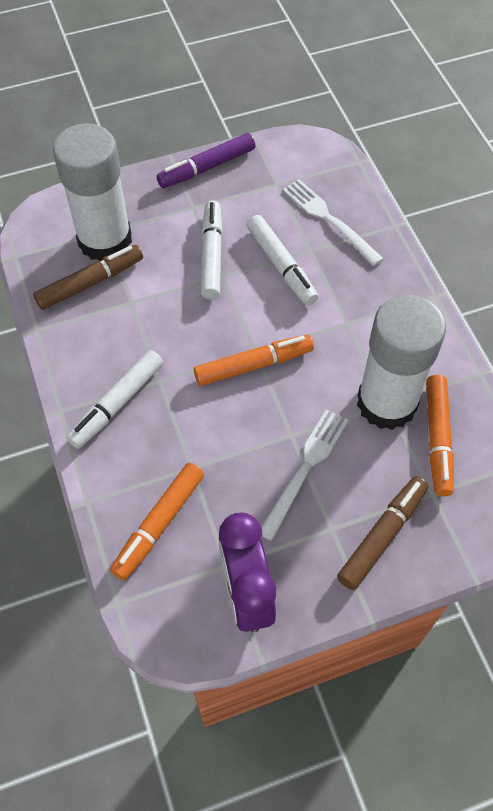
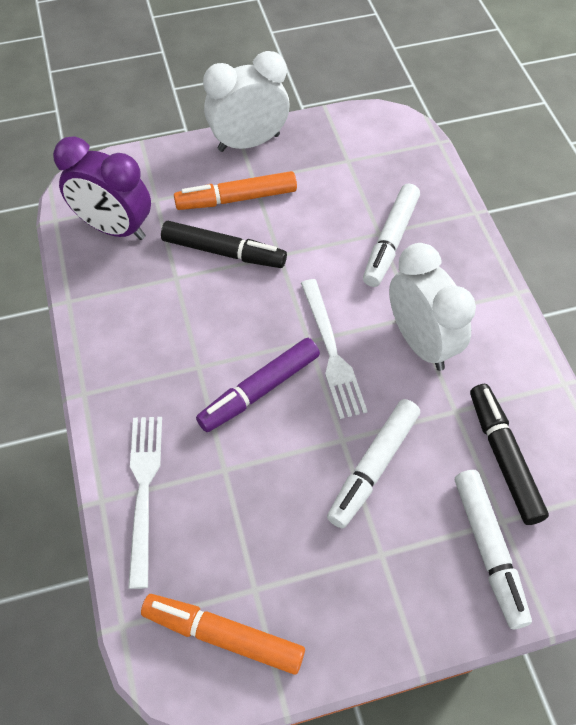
black marker: 0 -> 2
brown marker: 2 -> 0
orange marker: 3 -> 2
white clock: 0 -> 2
white glue stick: 2 -> 0

